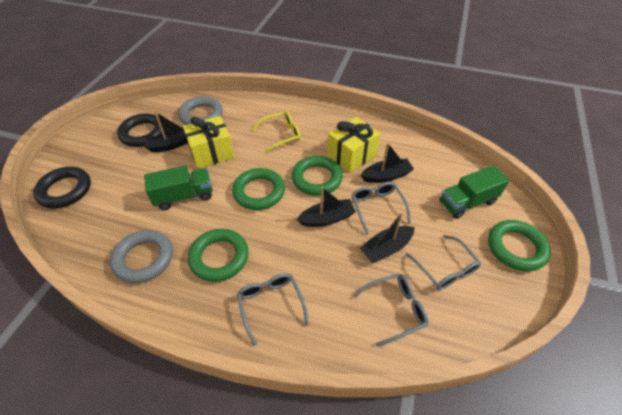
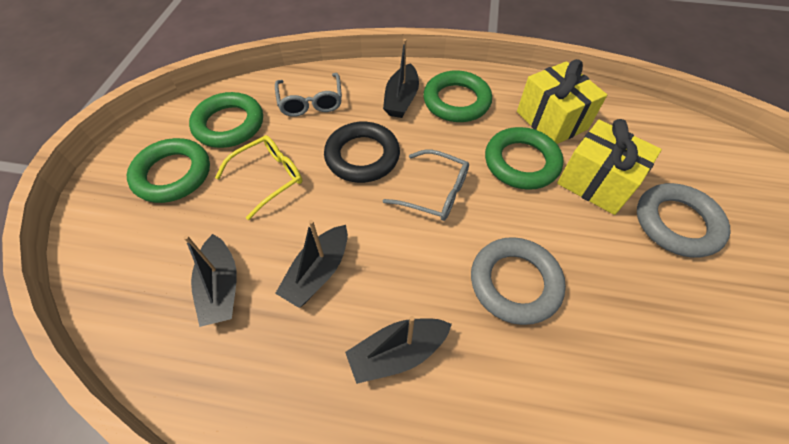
black ring: 2 -> 1
green truck: 2 -> 0
grey glasses: 4 -> 2

